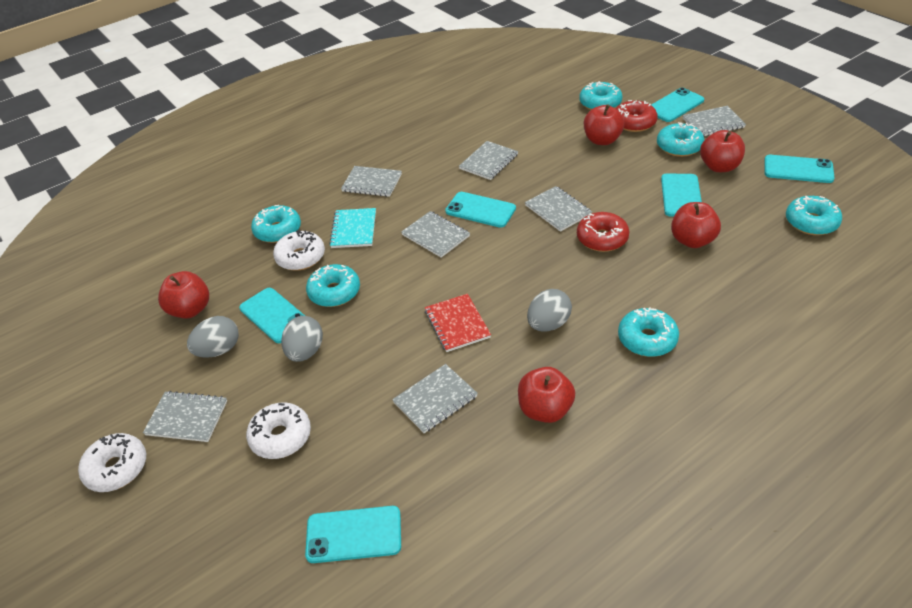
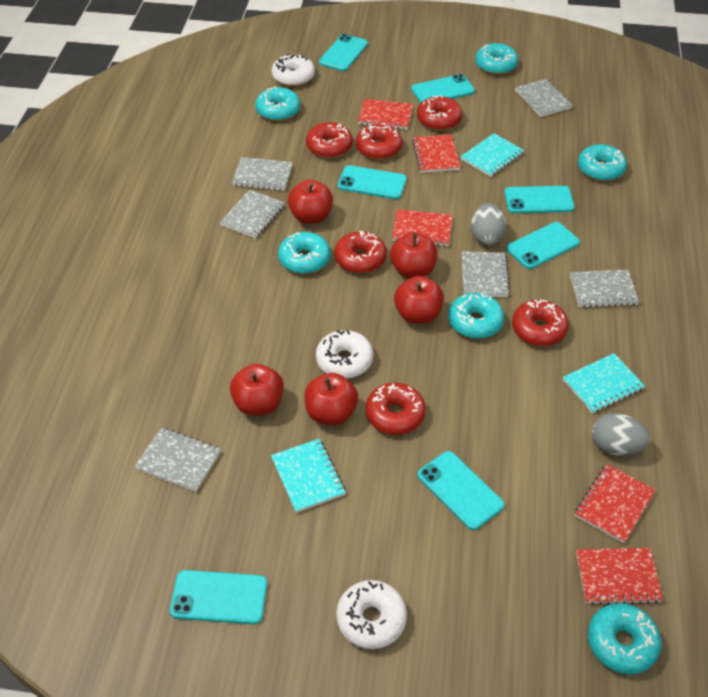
grey egg: 3 -> 2
grey notebook: 7 -> 6
red donut: 2 -> 6
red notebook: 1 -> 5
turquoise notebook: 1 -> 3
turquoise phone: 6 -> 7

